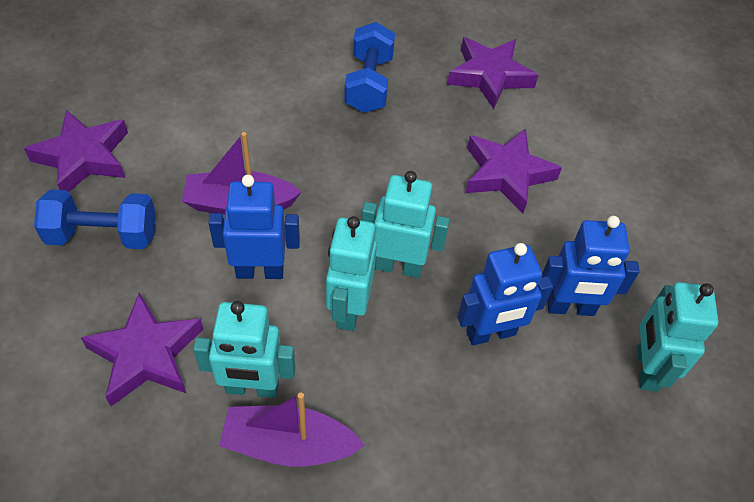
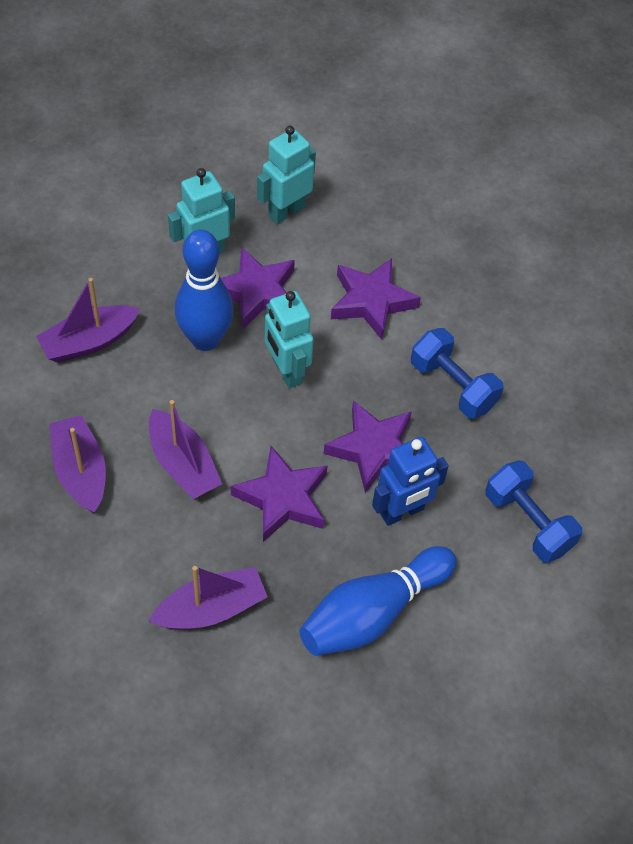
blue bowling pin: 0 -> 2
blue robot: 3 -> 1
purple boat: 2 -> 4
turquoise robot: 4 -> 3

